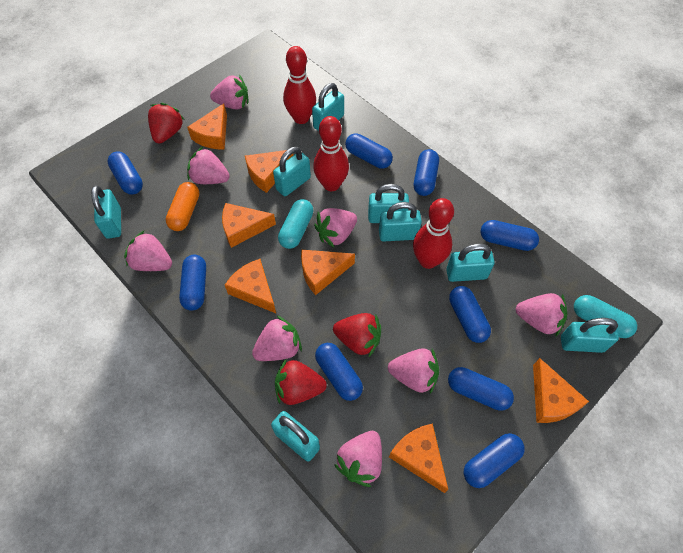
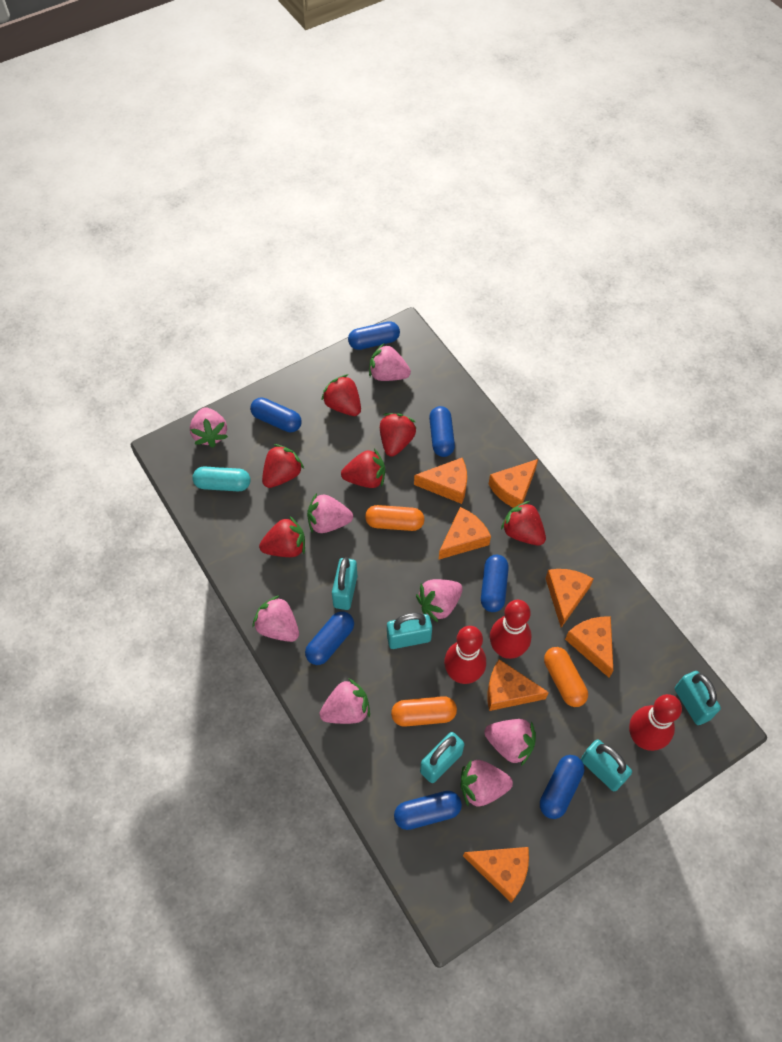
blue capsule: 9 -> 7
orange capsule: 1 -> 3
red strawberry: 3 -> 6
turquoise capsule: 2 -> 1
turquoise padlock: 8 -> 5

